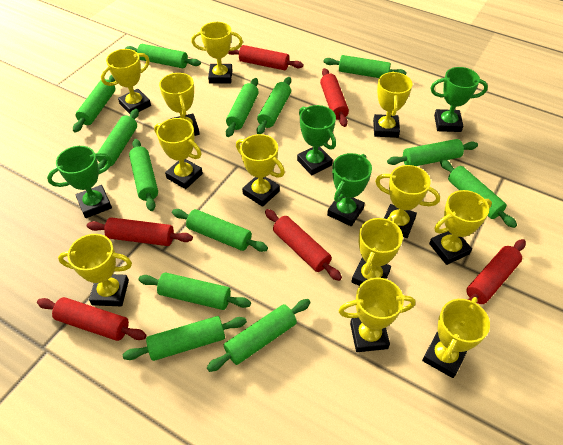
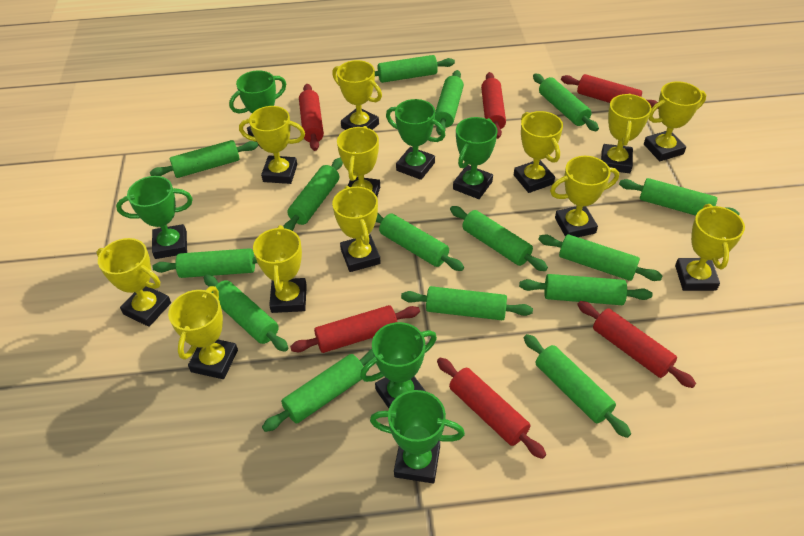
green rolling pin: 13 -> 15
green trophy: 4 -> 6

